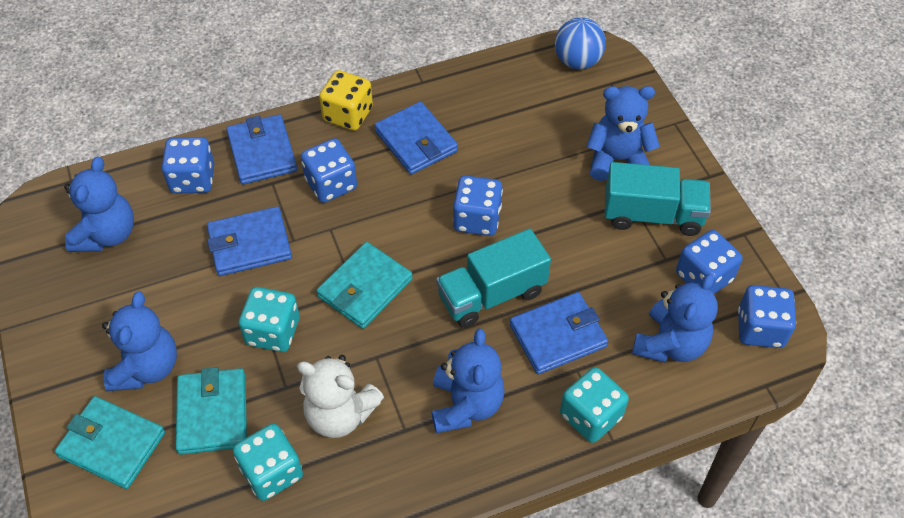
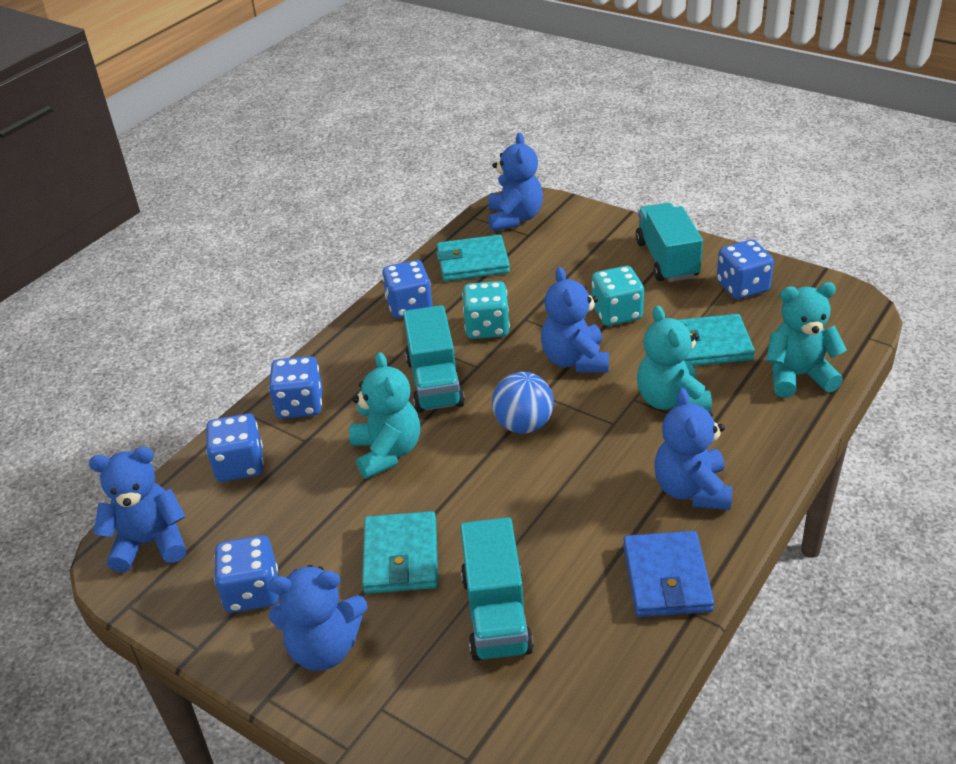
blue wallet: 4 -> 1
turquoise dice: 3 -> 2
turquoise teddy bear: 0 -> 3
turquoise truck: 2 -> 3
white teddy bear: 1 -> 0
yellow dice: 1 -> 0

